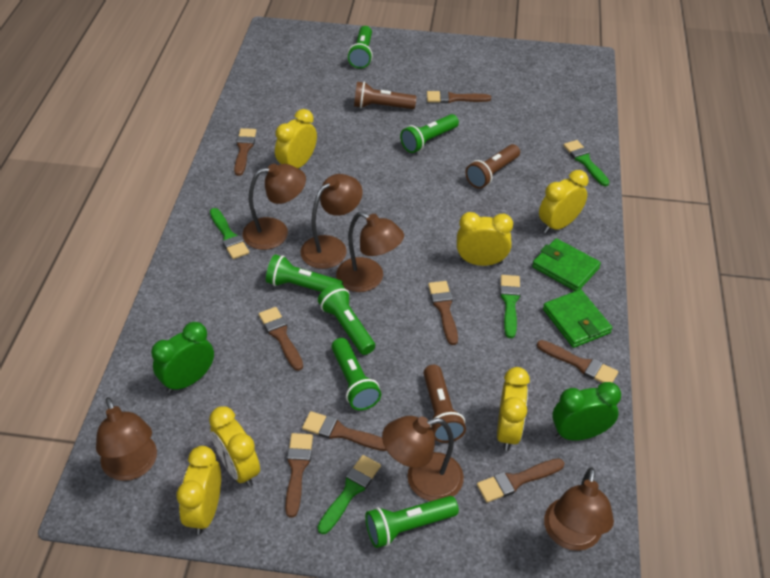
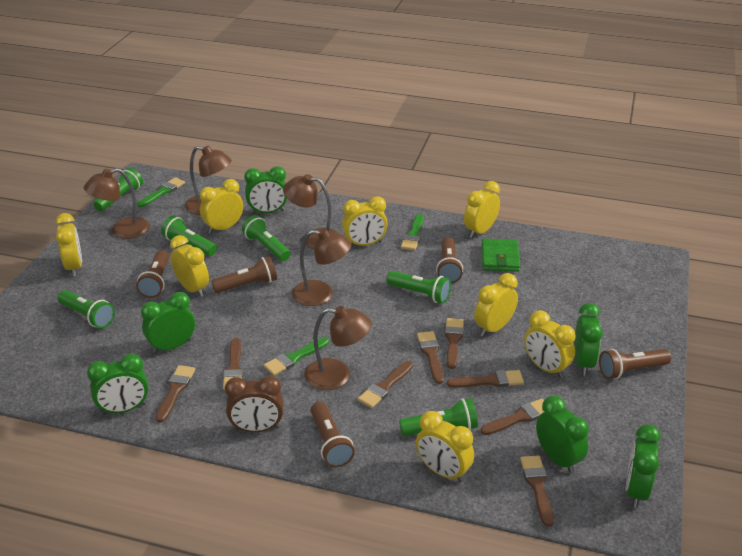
brown clock: 0 -> 1
brown flashlight: 3 -> 5
brown lamp: 6 -> 5
green brush: 4 -> 3
green clock: 2 -> 6
green wallet: 2 -> 1
yellow clock: 6 -> 8

